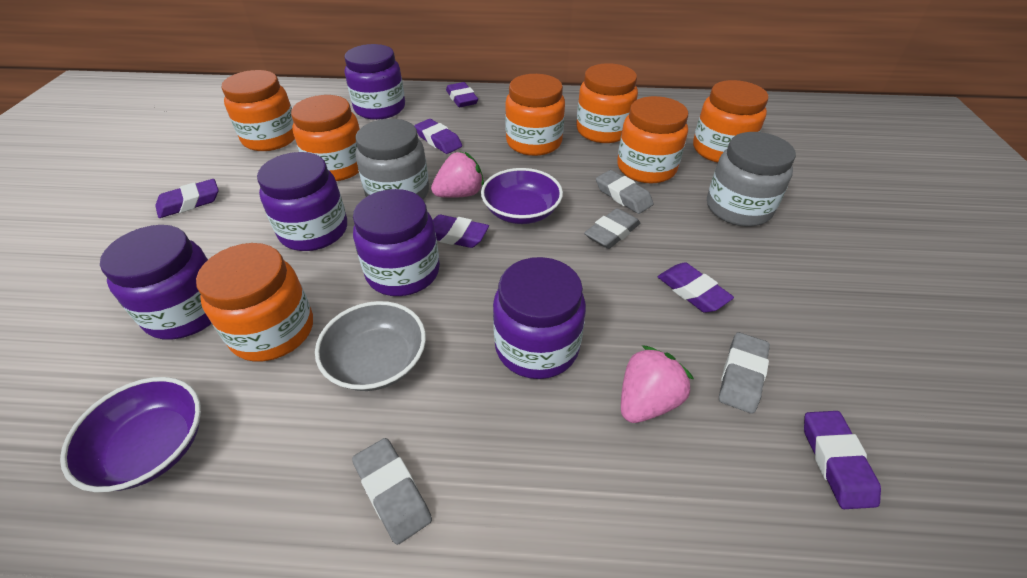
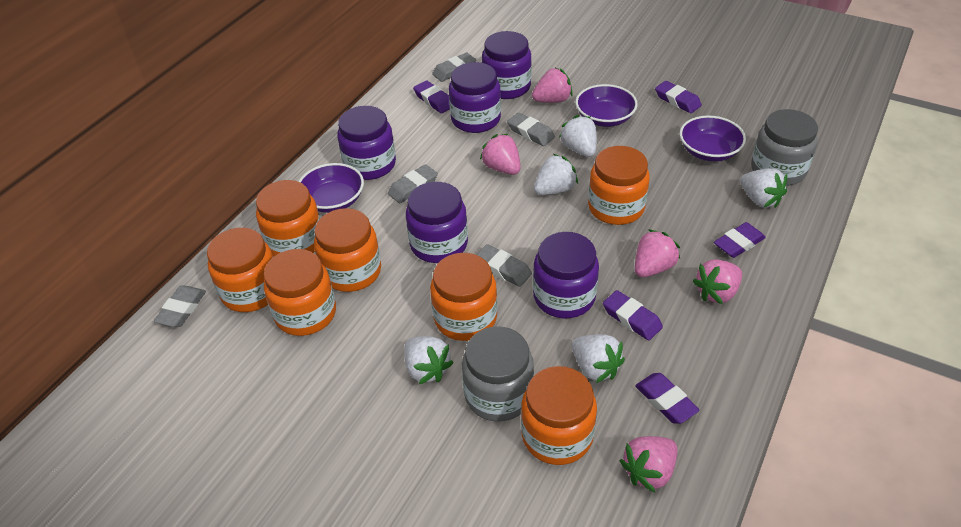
grey bowl: 1 -> 0
grey eraser: 4 -> 5
pink strawberry: 2 -> 5
purple bowl: 2 -> 3
purple eraser: 6 -> 5
white strawberry: 0 -> 5

